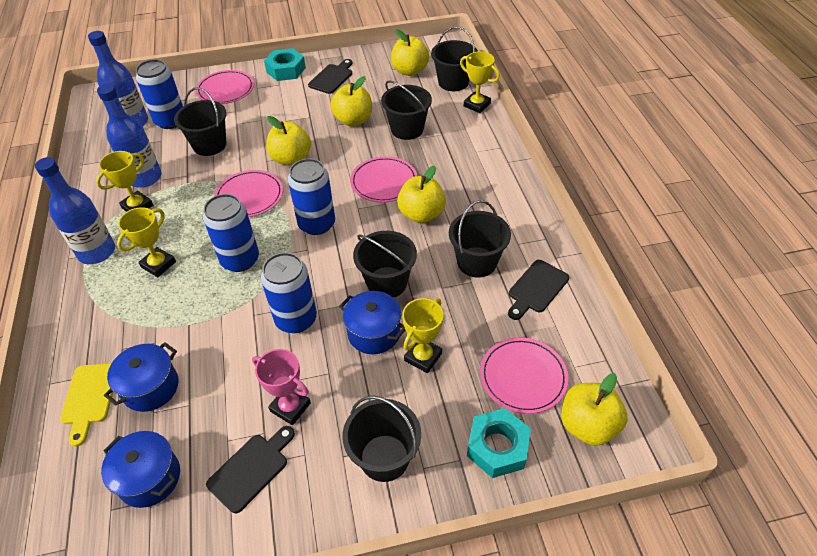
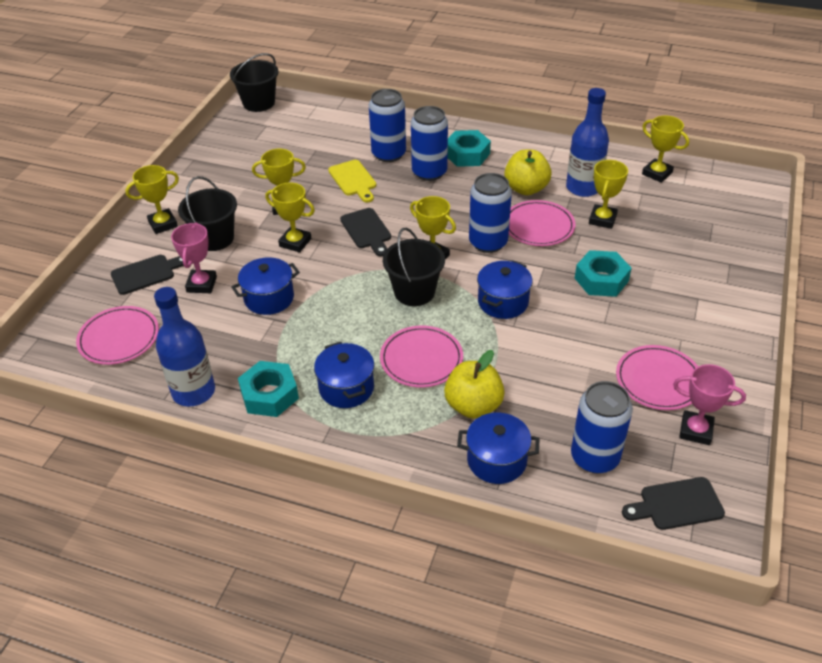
black bucket: 6 -> 3
blue bottle: 3 -> 2
blue pot: 3 -> 4
pink trophy: 1 -> 2
turquoise nut: 2 -> 3
yellow apple: 5 -> 2
yellow trophy: 4 -> 6

